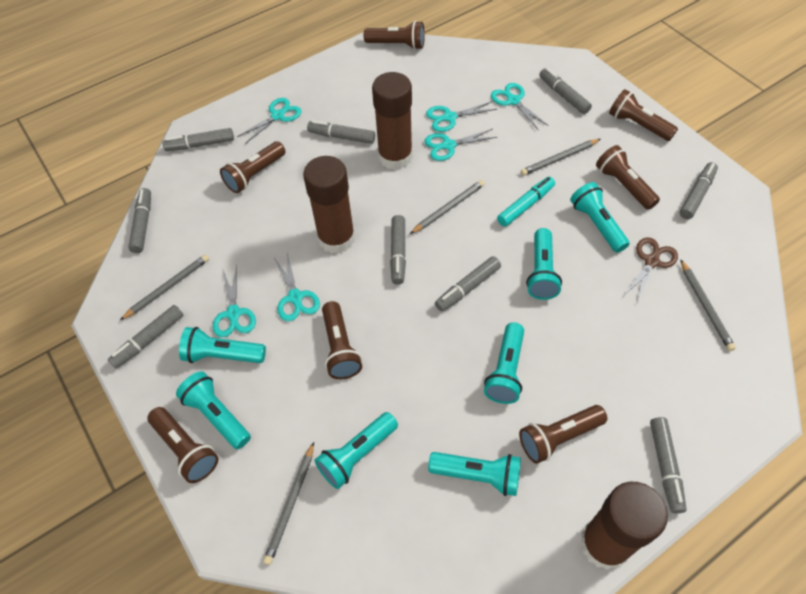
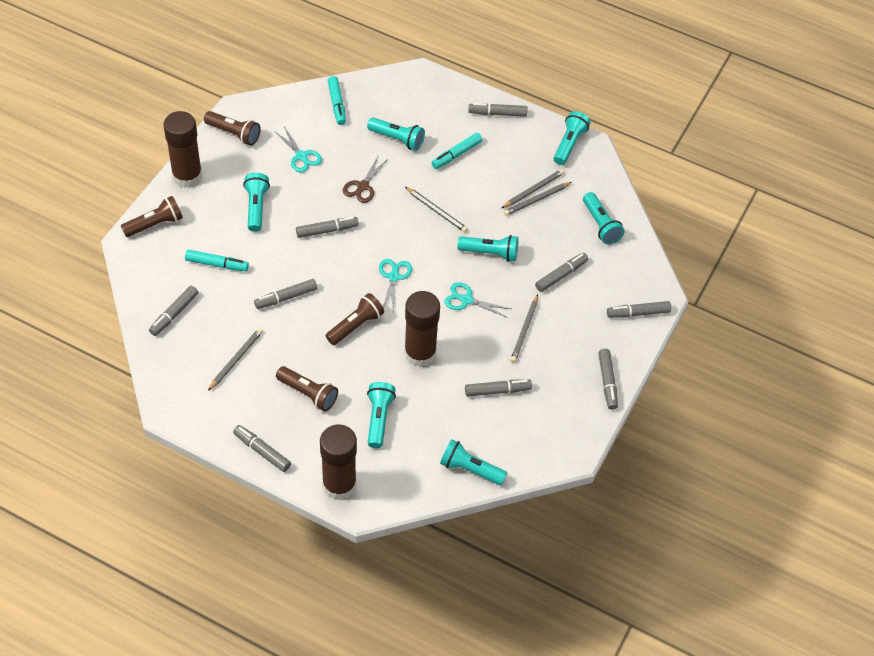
brown flashlight: 7 -> 4
turquoise marker: 1 -> 3
turquoise scissors: 6 -> 3

